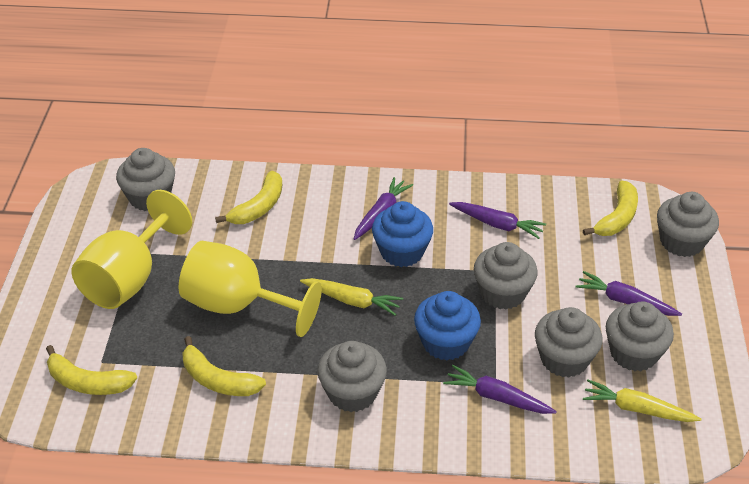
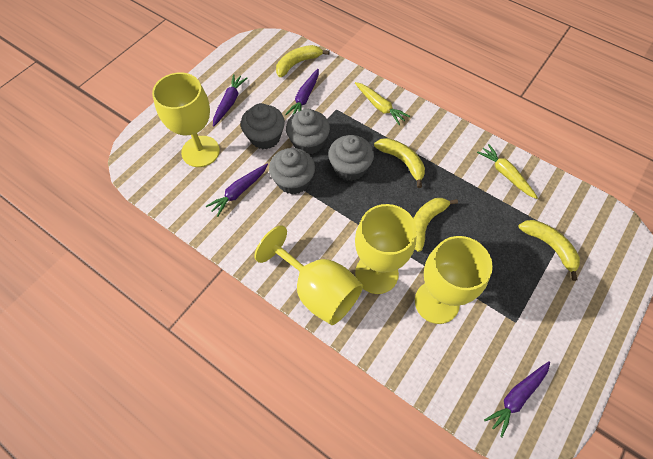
blue cupcake: 2 -> 0
grey cupcake: 6 -> 4
yellow goblet: 2 -> 4

